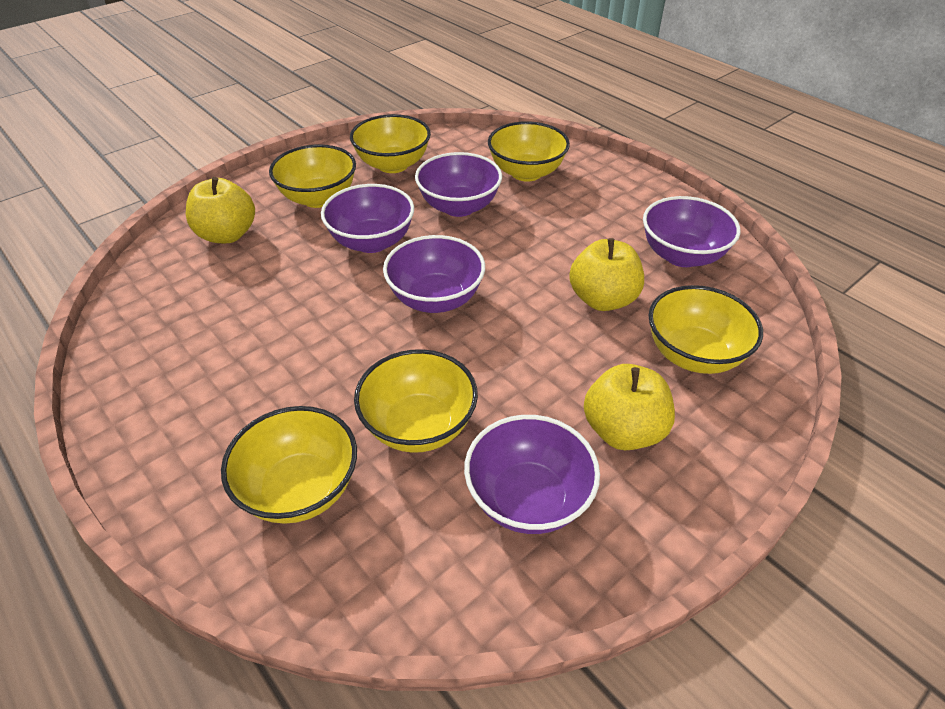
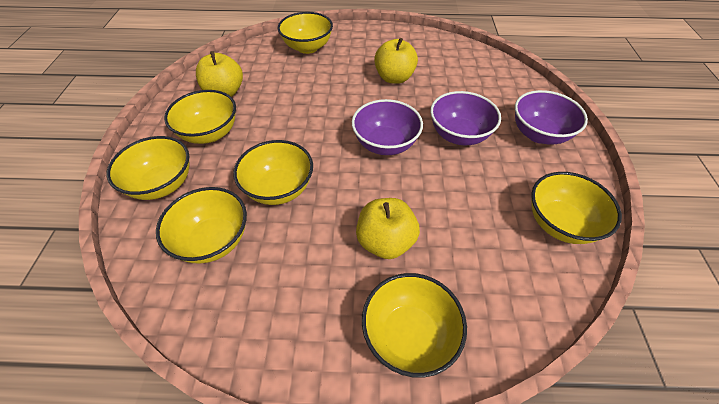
purple bowl: 5 -> 3
yellow bowl: 6 -> 7

